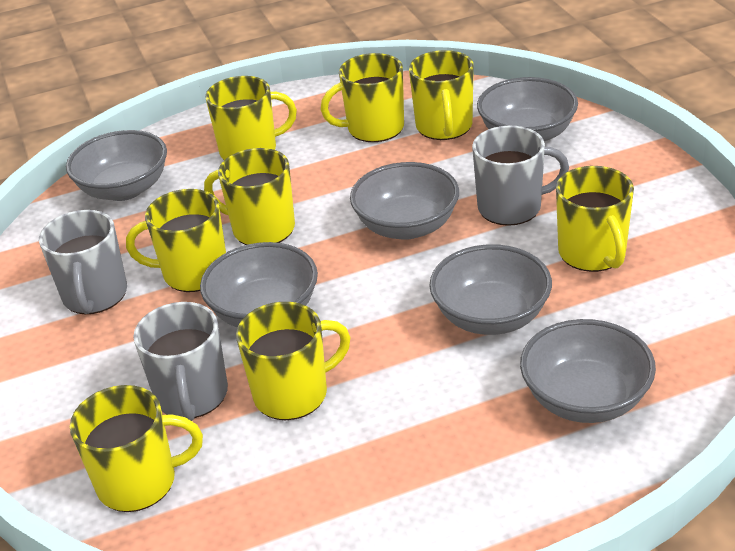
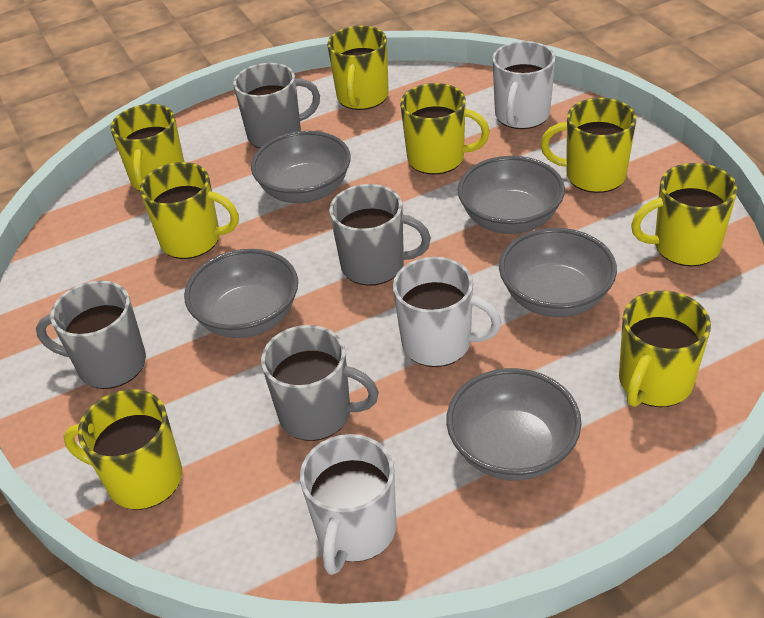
grey bowl: 6 -> 5
grey mug: 3 -> 4
white mug: 0 -> 3

